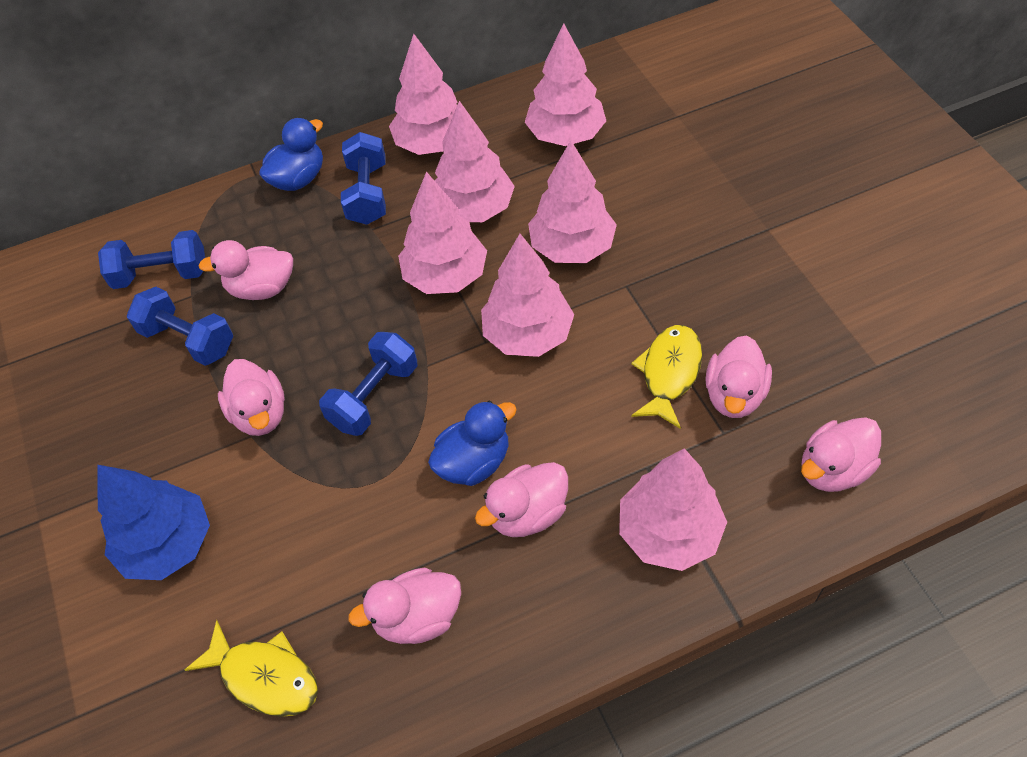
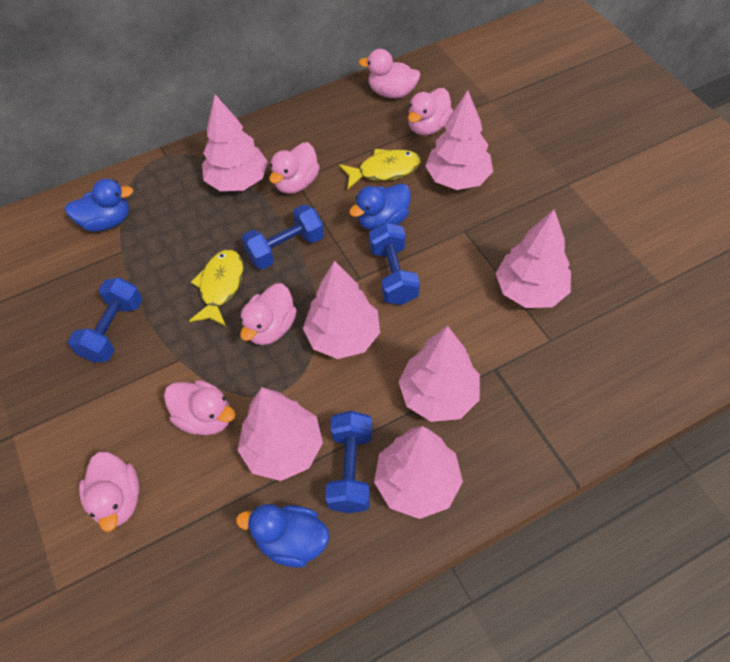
blue duck: 2 -> 3
blue tree: 1 -> 0

